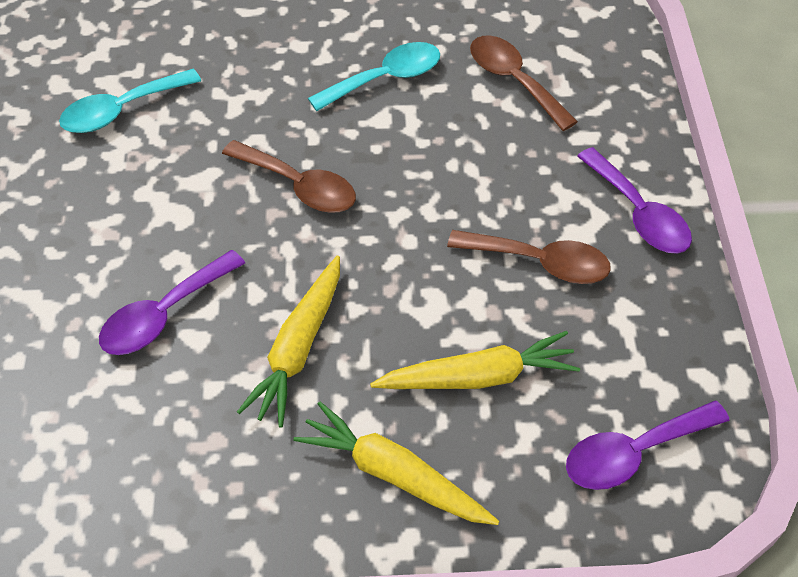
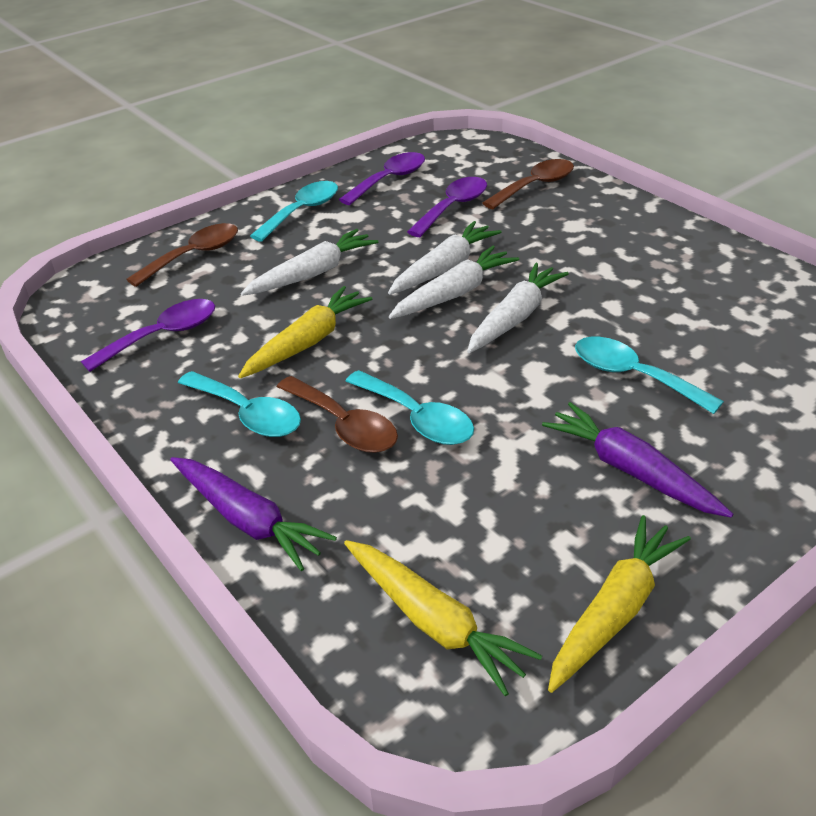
purple carrot: 0 -> 2
turquoise spoon: 2 -> 4
white carrot: 0 -> 4

